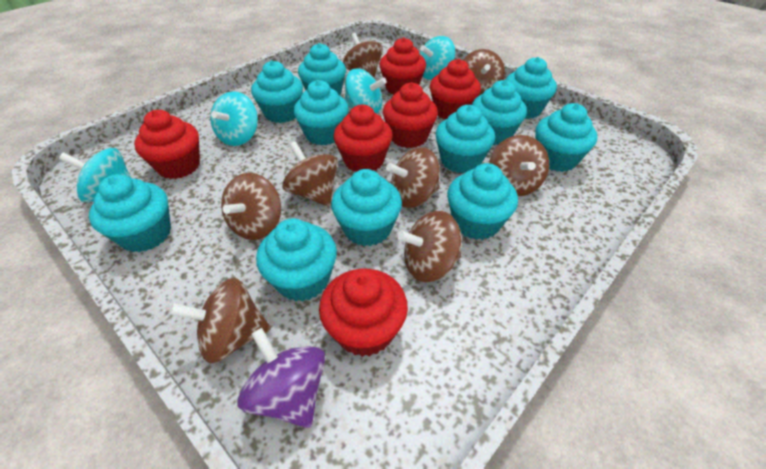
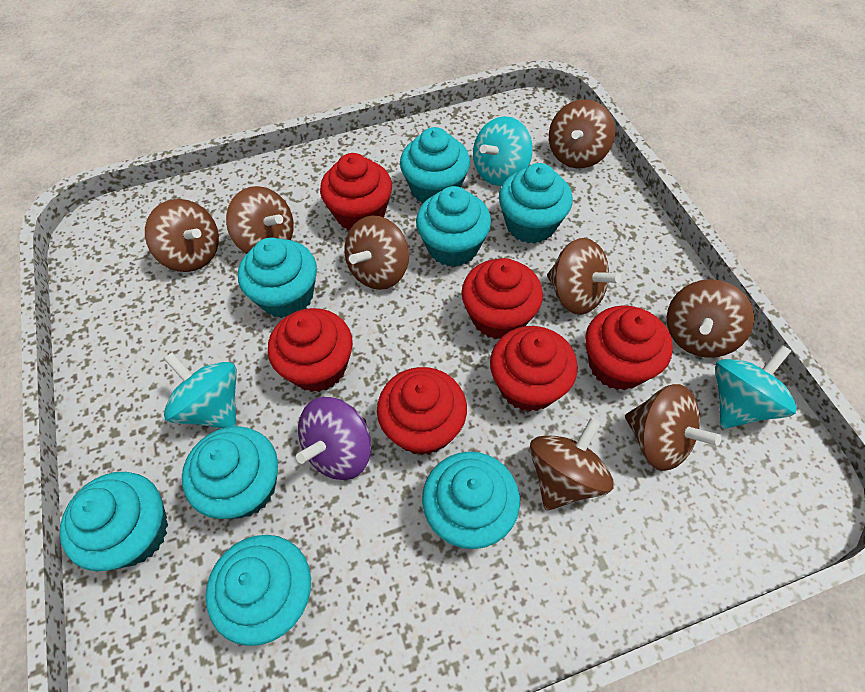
turquoise cupcake: 11 -> 8
turquoise spinning top: 4 -> 3

